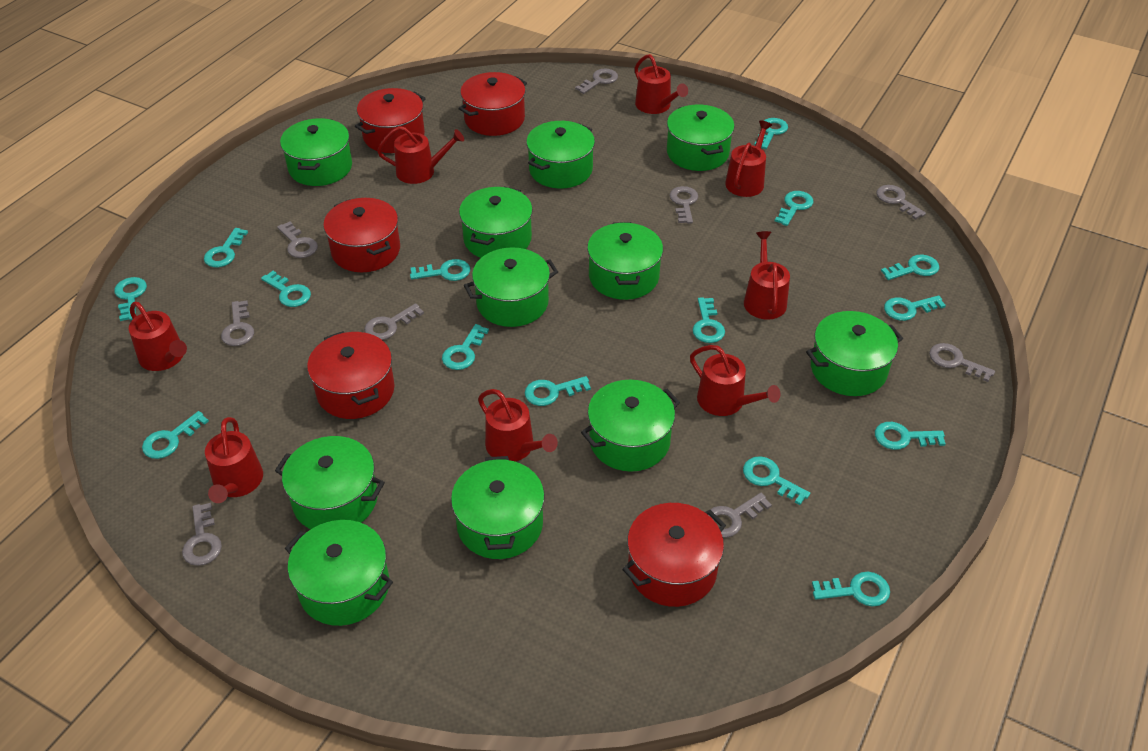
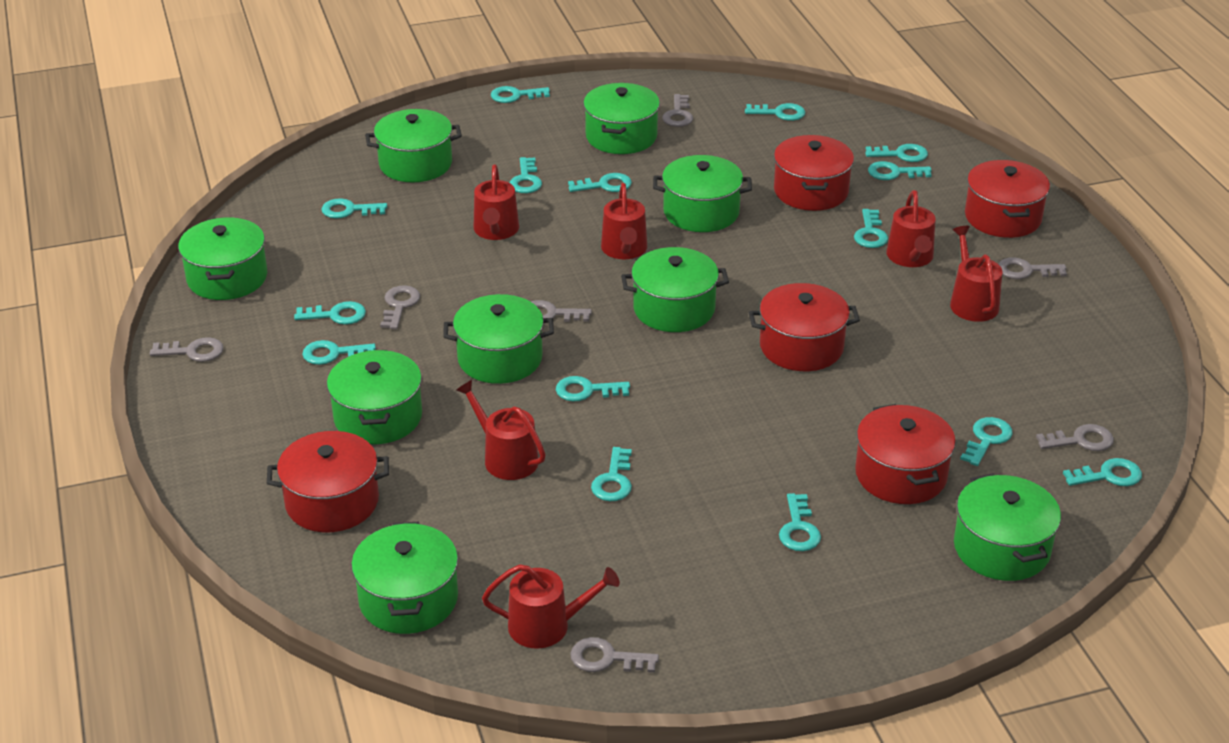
green pot: 11 -> 9
grey key: 9 -> 7
red watering can: 8 -> 6

